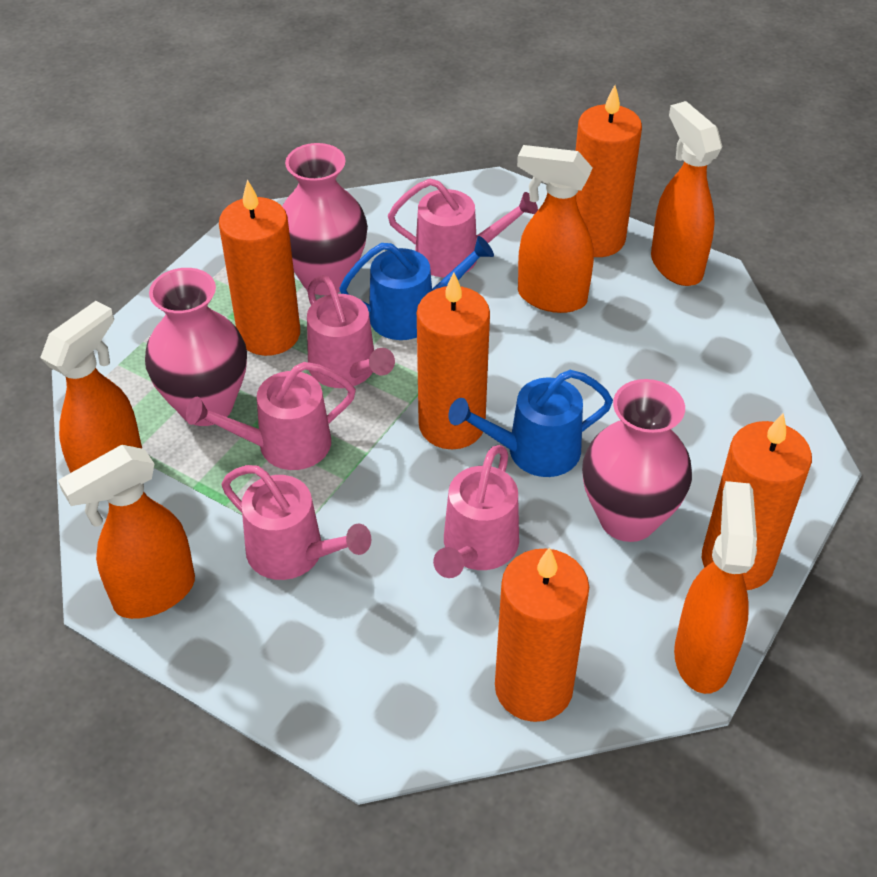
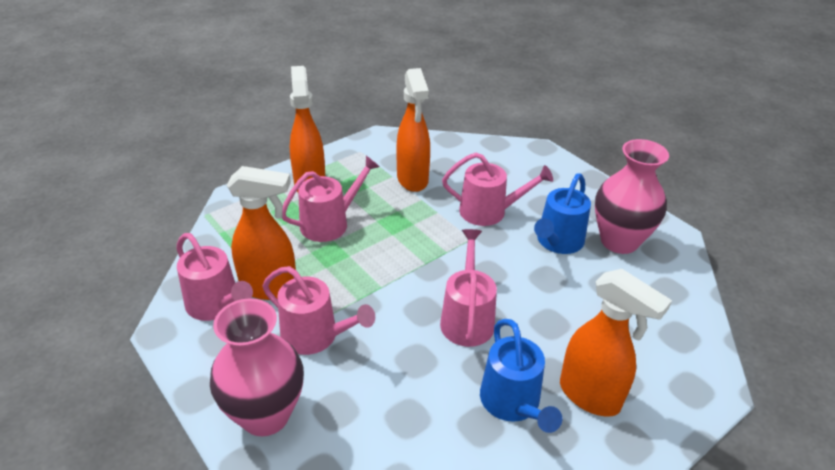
orange candle: 5 -> 0
orange spray bottle: 5 -> 4
pink vase: 3 -> 2

